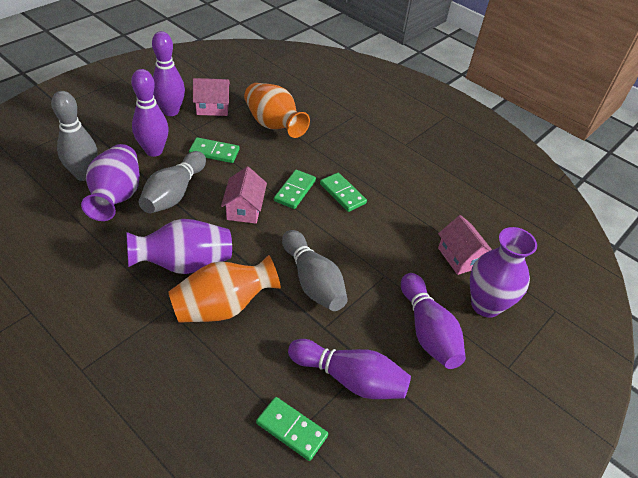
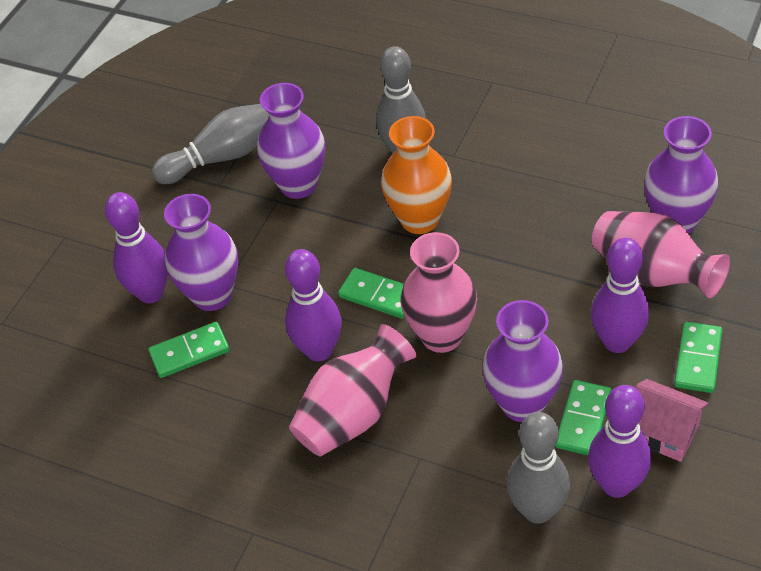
orange vase: 2 -> 1
pink house: 3 -> 1
pink vase: 0 -> 3
purple vase: 3 -> 4

